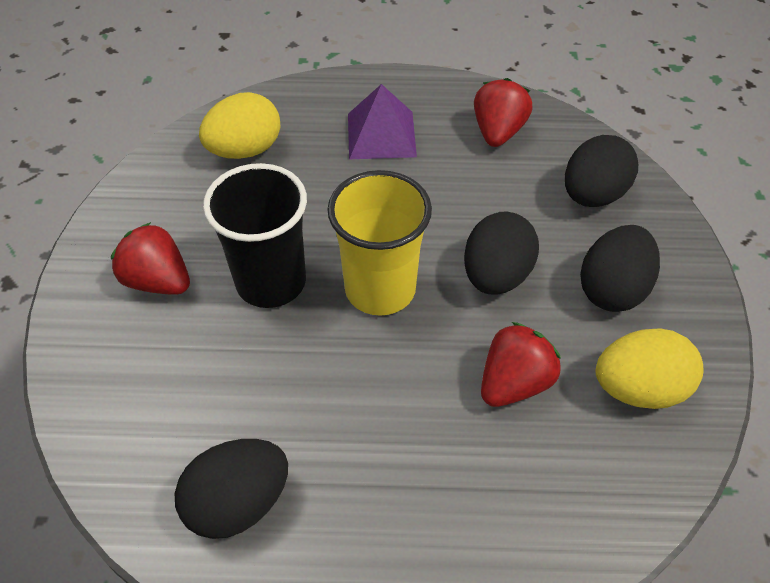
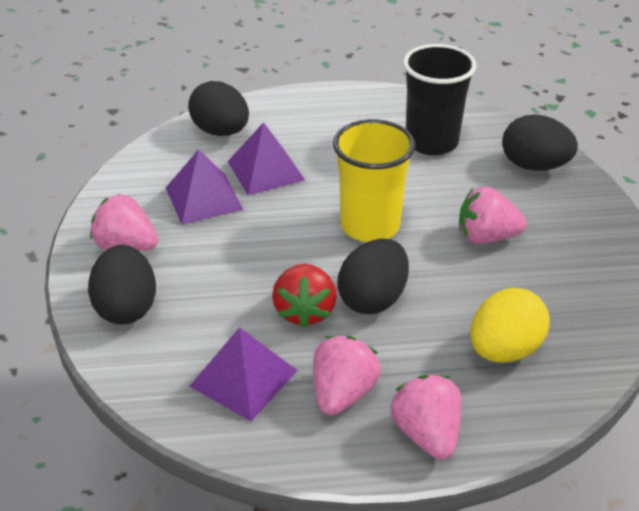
pink strawberry: 0 -> 4
purple pyramid: 1 -> 3
red strawberry: 3 -> 1
yellow egg: 2 -> 1

